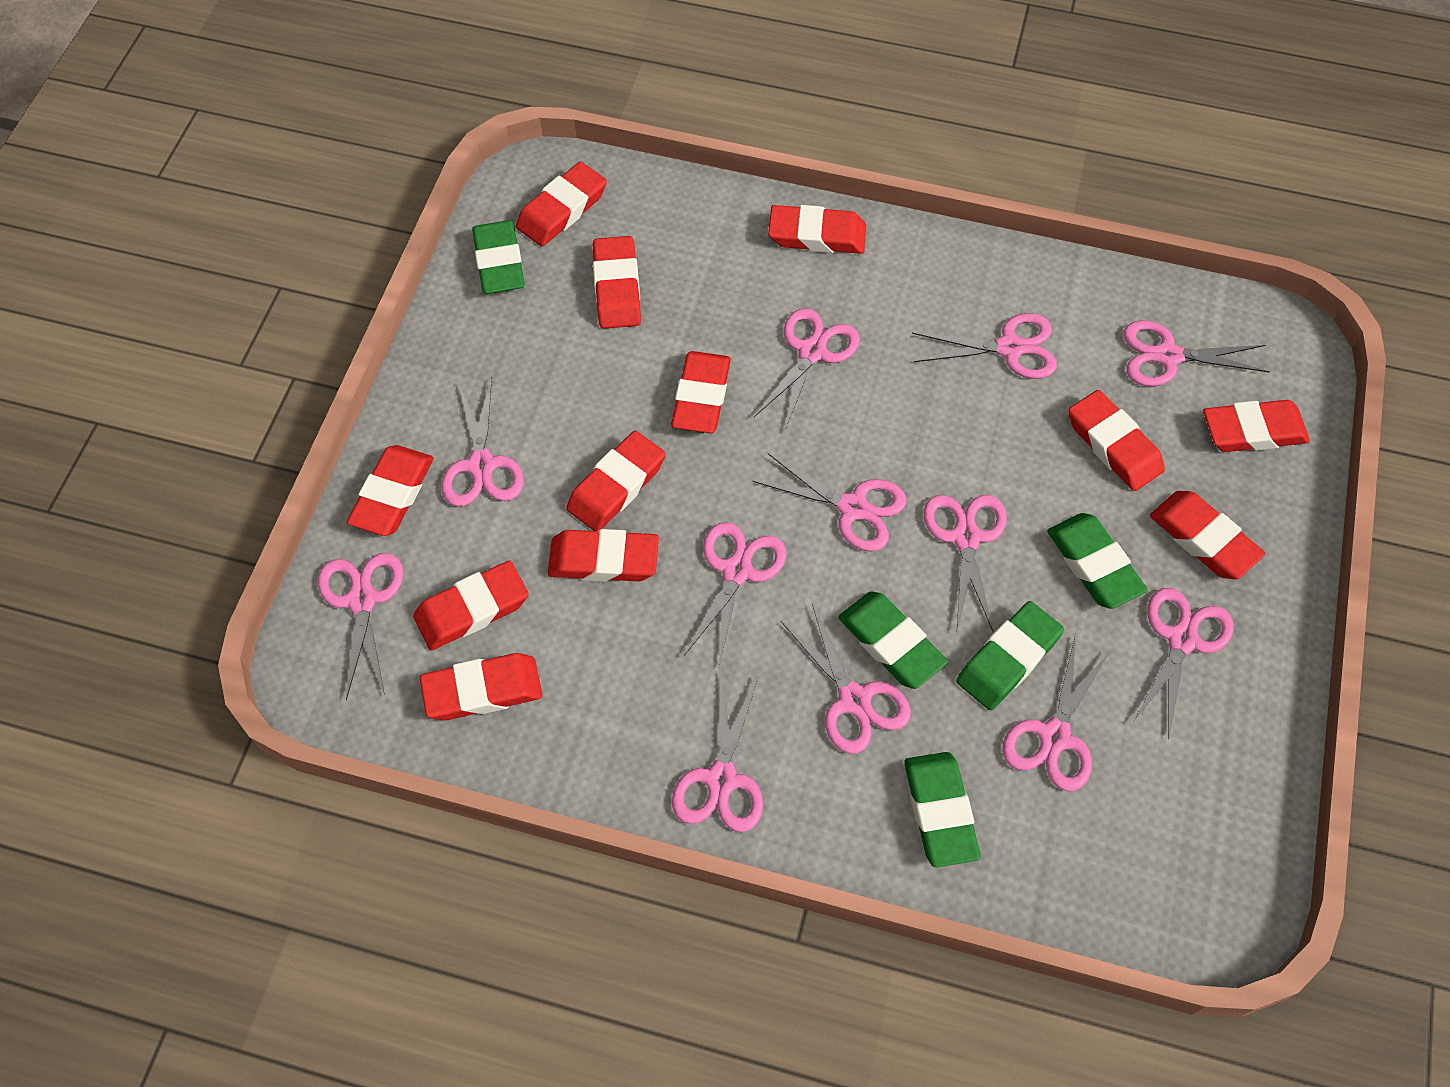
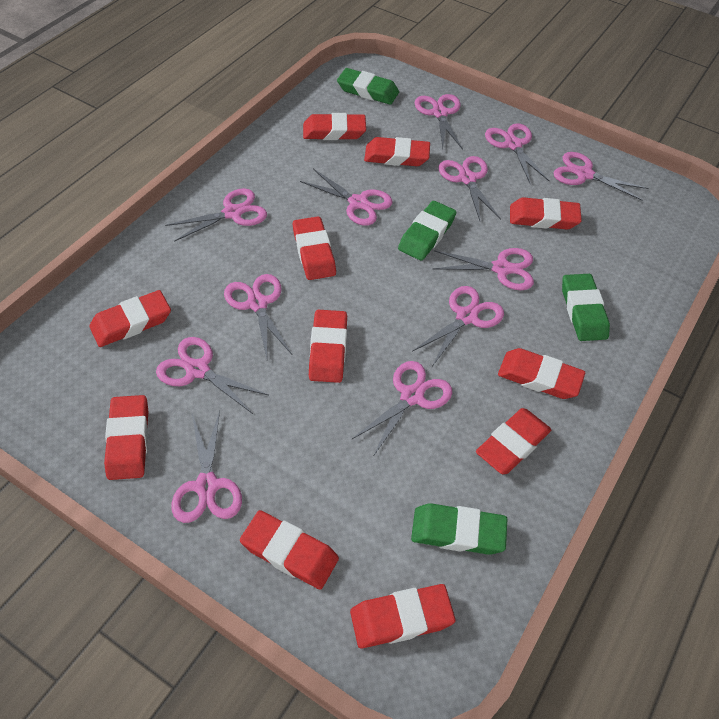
green eraser: 5 -> 4
red eraser: 12 -> 11

